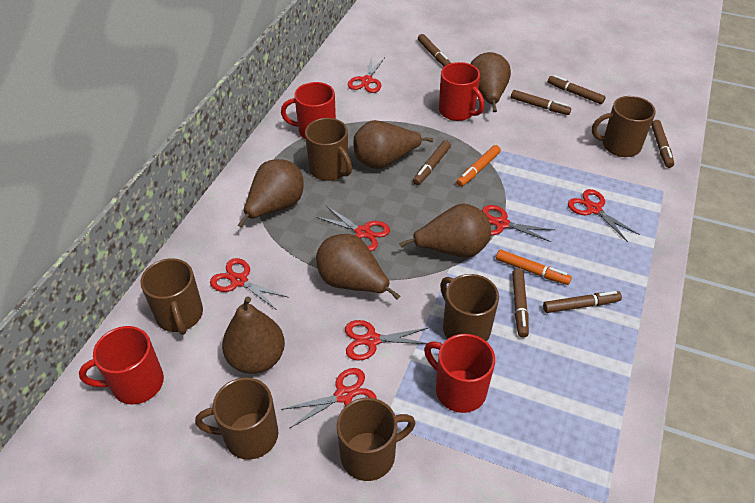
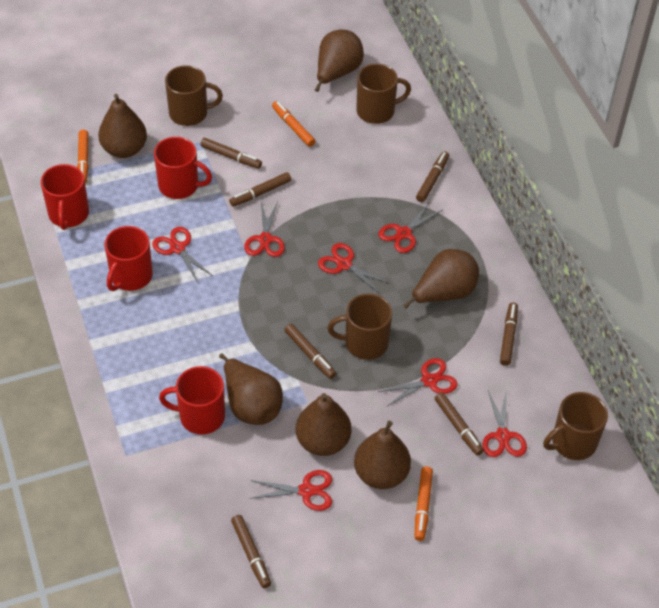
brown mug: 6 -> 4
orange marker: 2 -> 3

